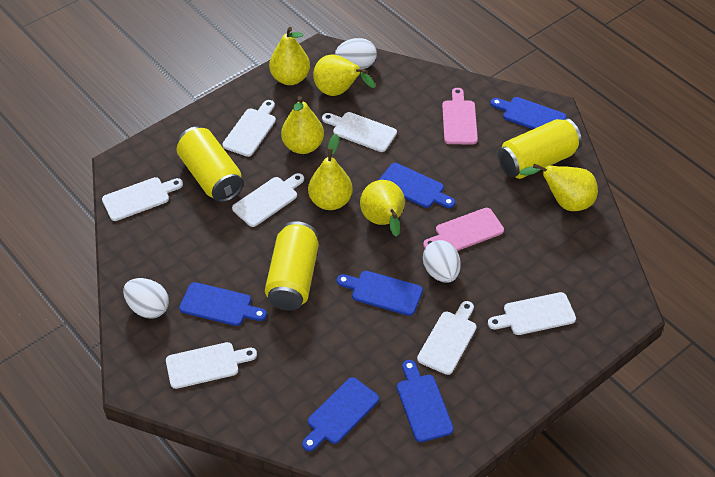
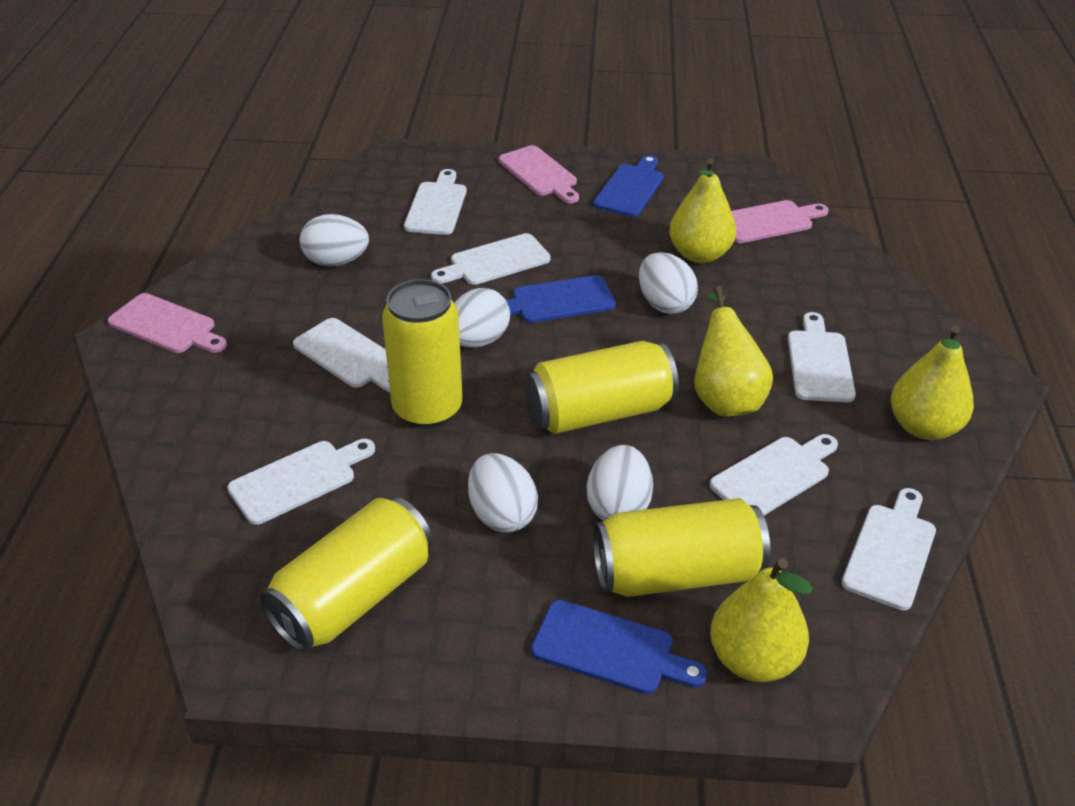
blue cutting board: 6 -> 3
pink cutting board: 2 -> 3
white egg: 3 -> 5
yellow can: 3 -> 4
yellow pear: 6 -> 4

